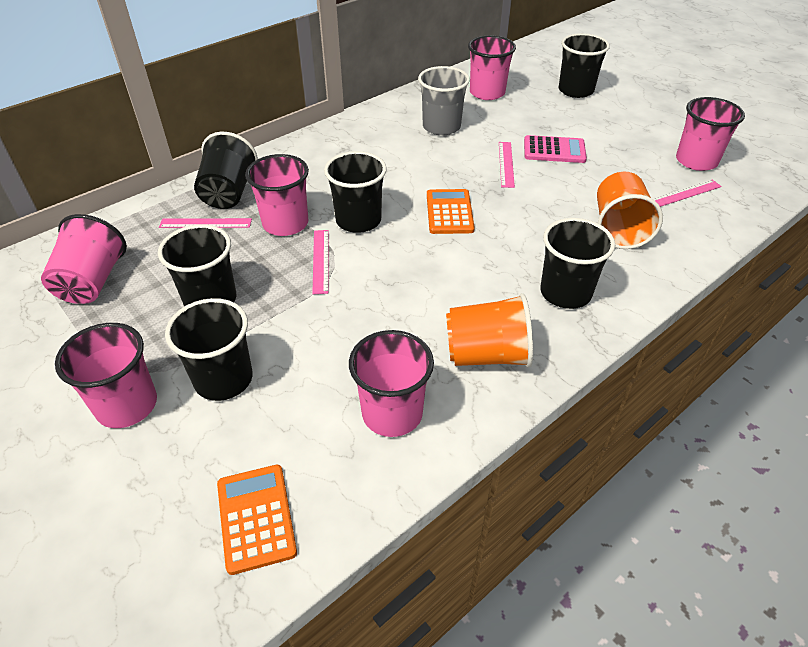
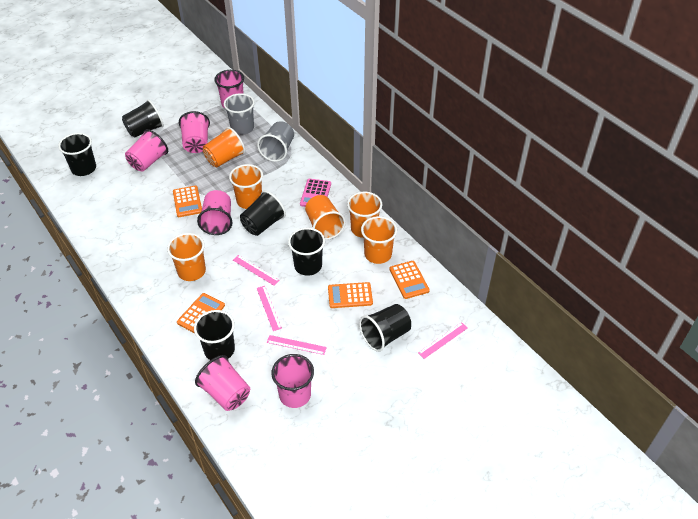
grey cup: 1 -> 2
orange calculator: 2 -> 4
orange cup: 2 -> 6

